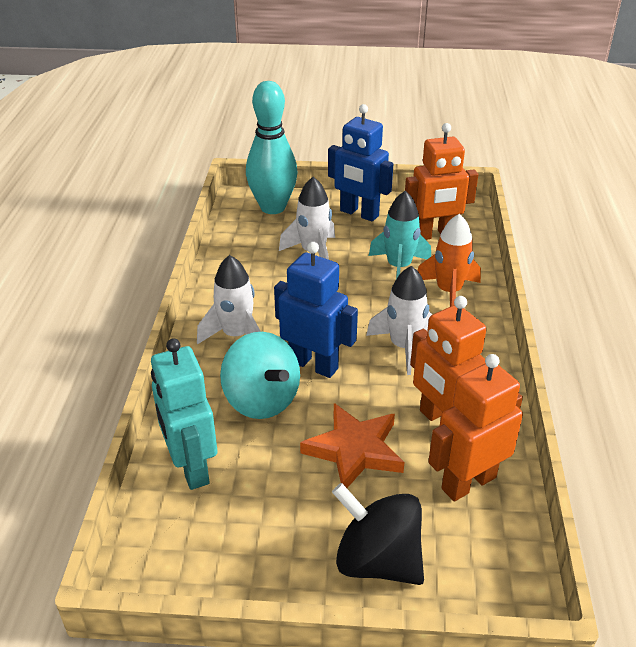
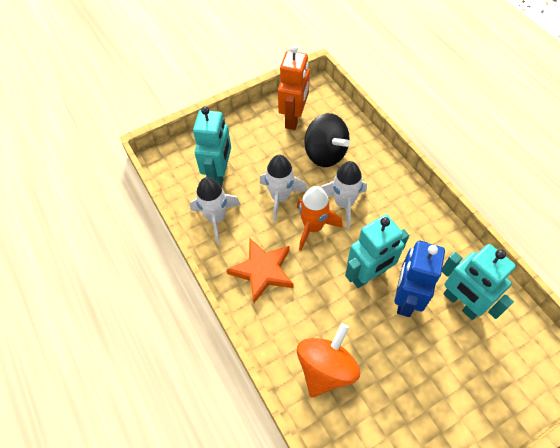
blue robot: 2 -> 1
orange robot: 3 -> 1
orange spinning top: 0 -> 1
turquoise bowling pin: 1 -> 0
turquoise robot: 1 -> 3
turquoise rocket: 1 -> 0
turquoise spinning top: 1 -> 0

